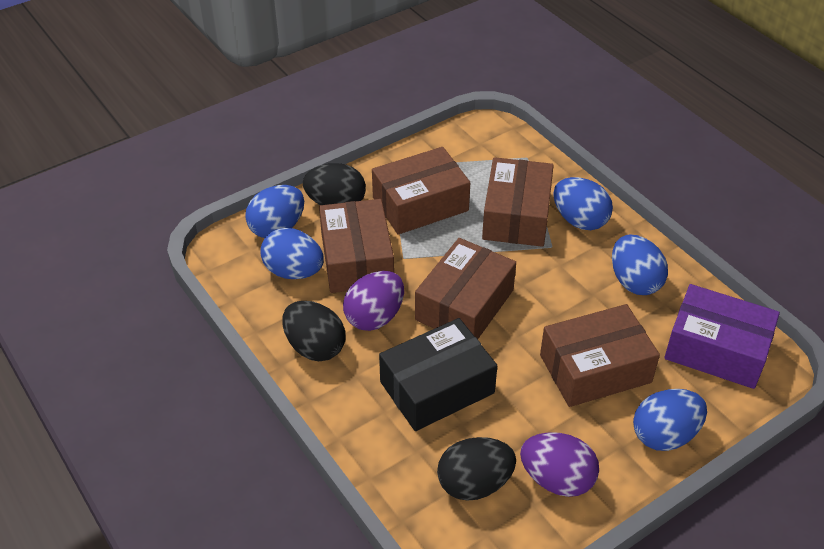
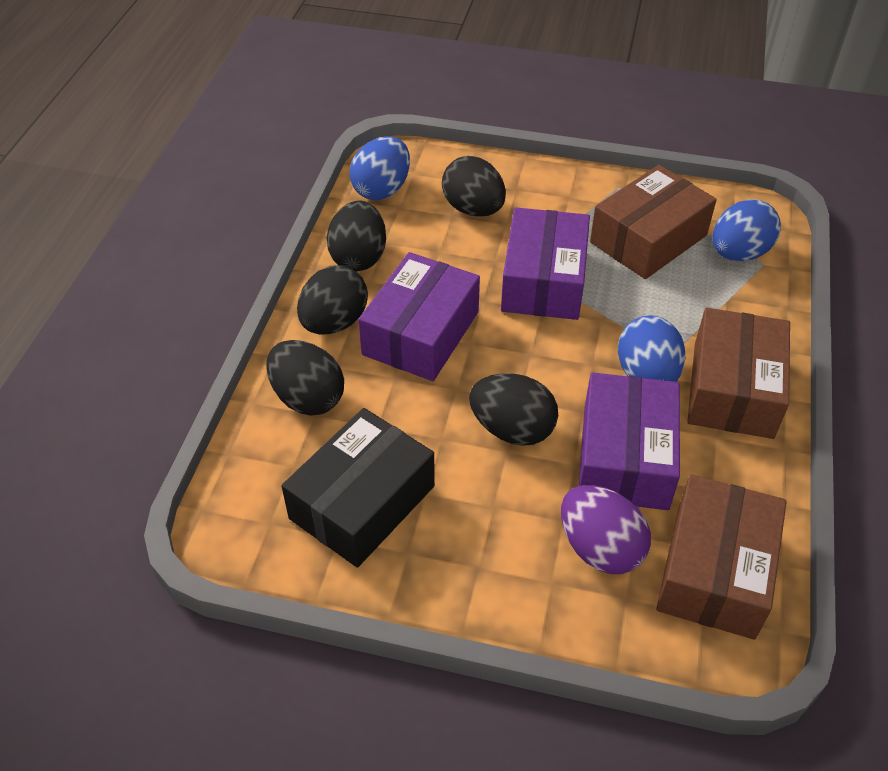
black egg: 3 -> 5
blue egg: 5 -> 3
brown box: 5 -> 3
purple box: 1 -> 3
purple egg: 2 -> 1

